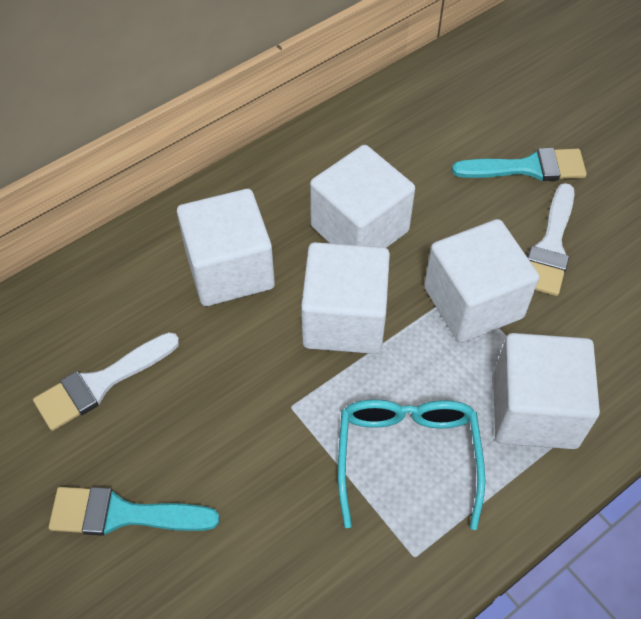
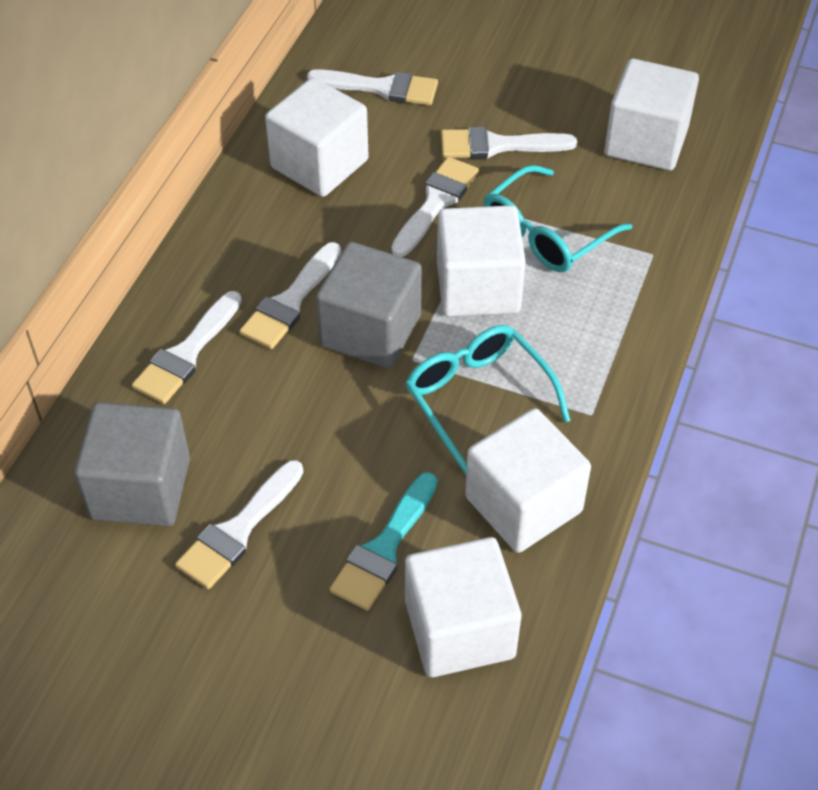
grey cube: 0 -> 2
turquoise brush: 2 -> 1
turquoise glasses: 1 -> 2
white brush: 2 -> 6

